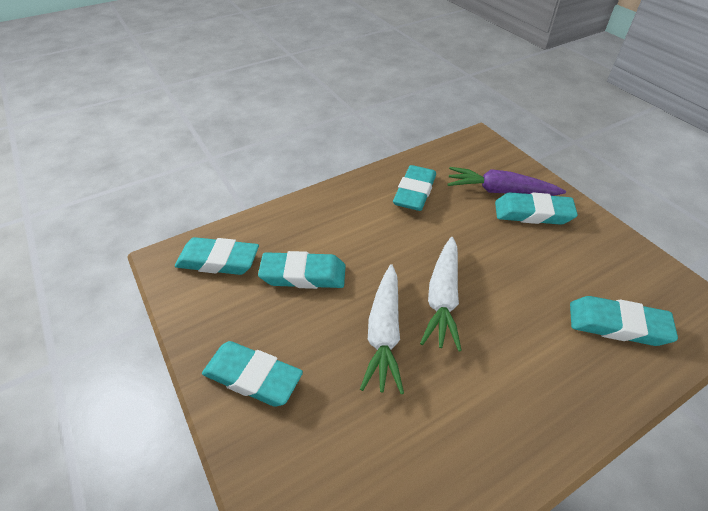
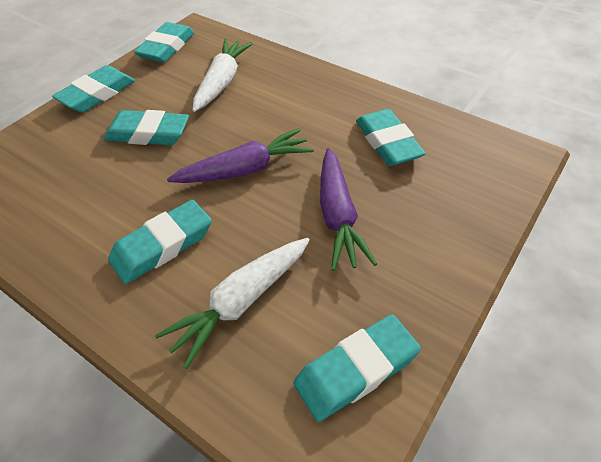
purple carrot: 1 -> 2

